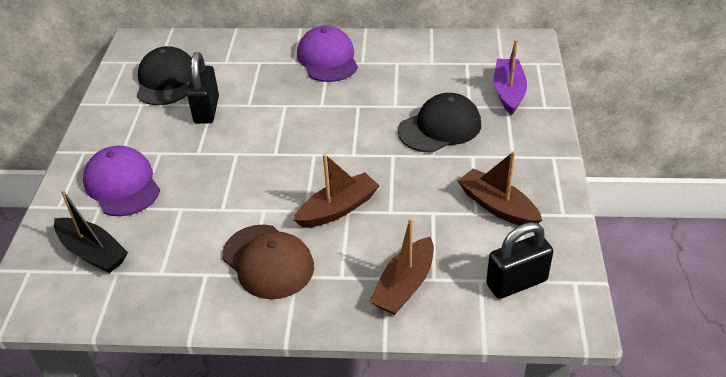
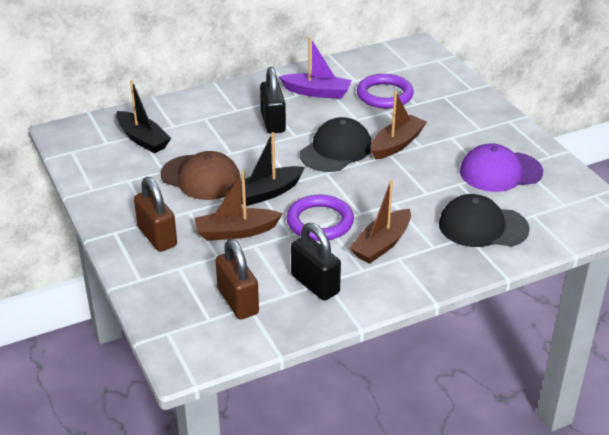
black boat: 1 -> 2
brown padlock: 0 -> 2
purple cap: 2 -> 1
purple ring: 0 -> 2

